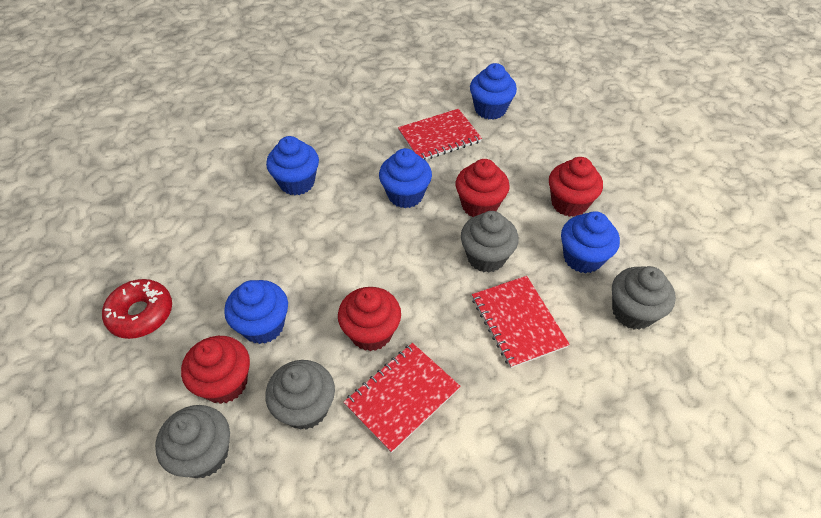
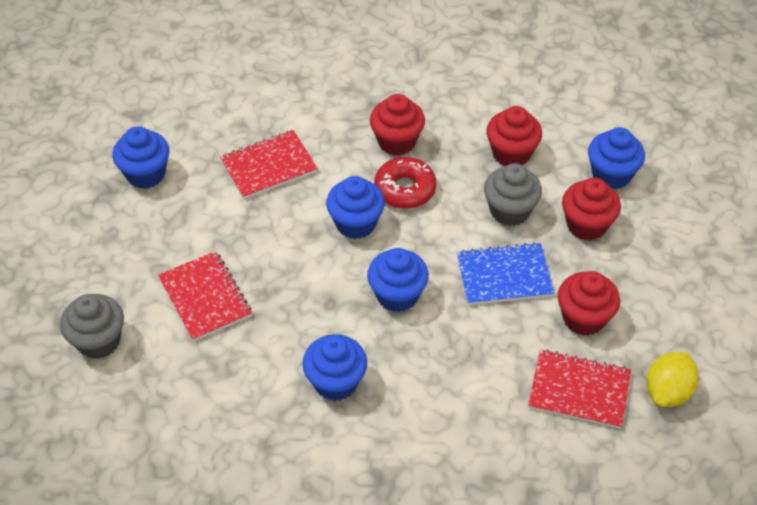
blue notebook: 0 -> 1
grey cupcake: 4 -> 2
yellow lemon: 0 -> 1

